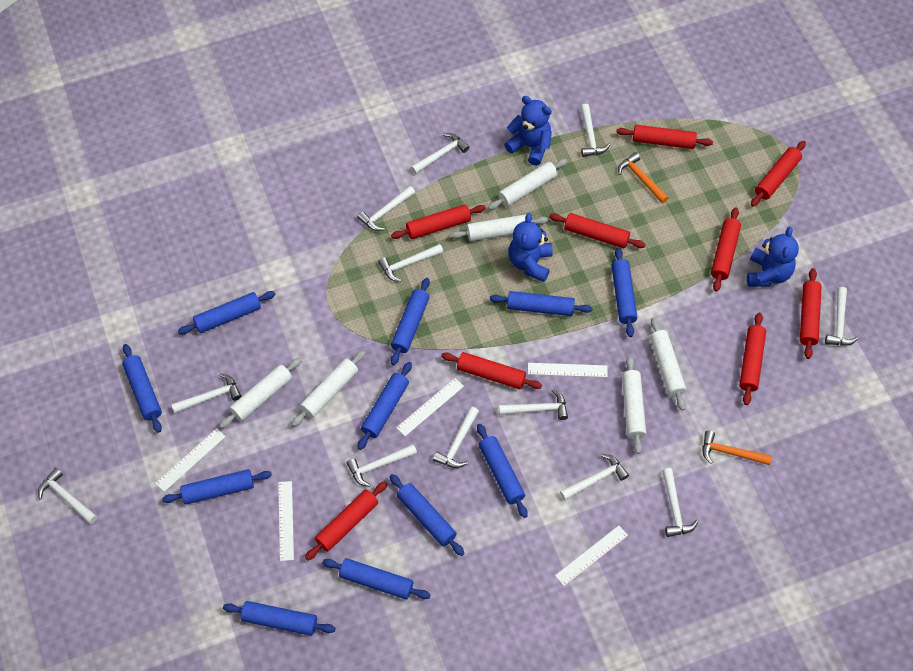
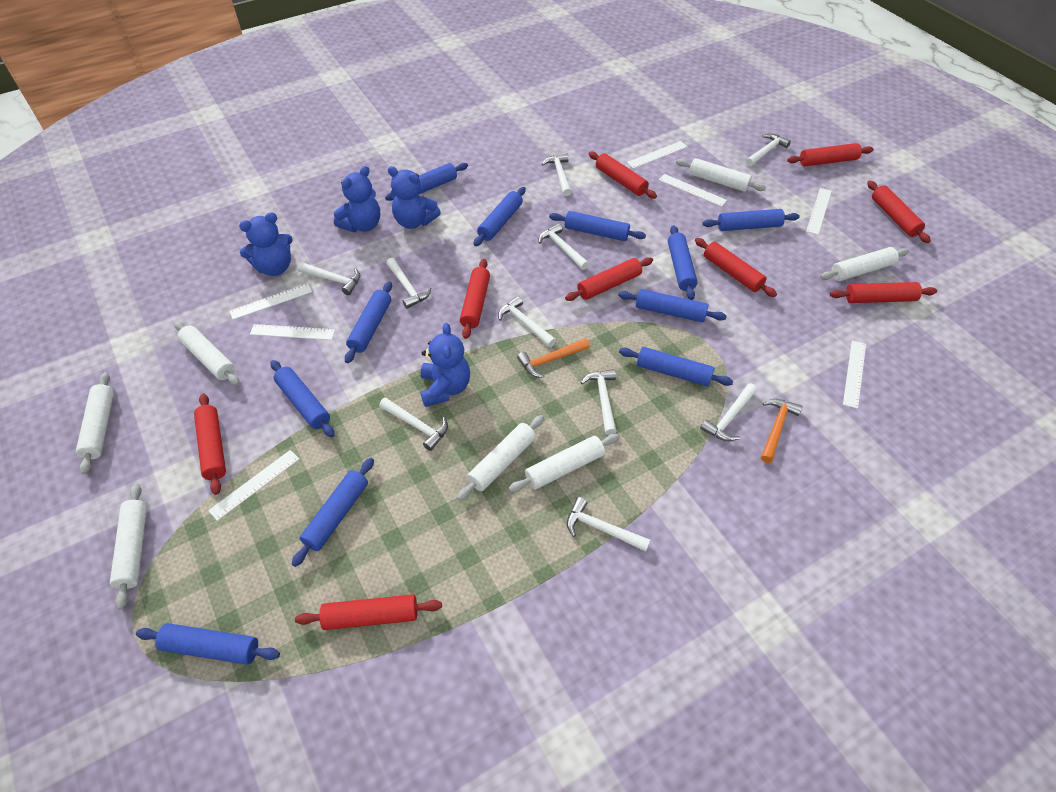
blue teddy bear: 3 -> 4
white hammer: 12 -> 10
white rolling pin: 6 -> 7
white ruler: 5 -> 7

